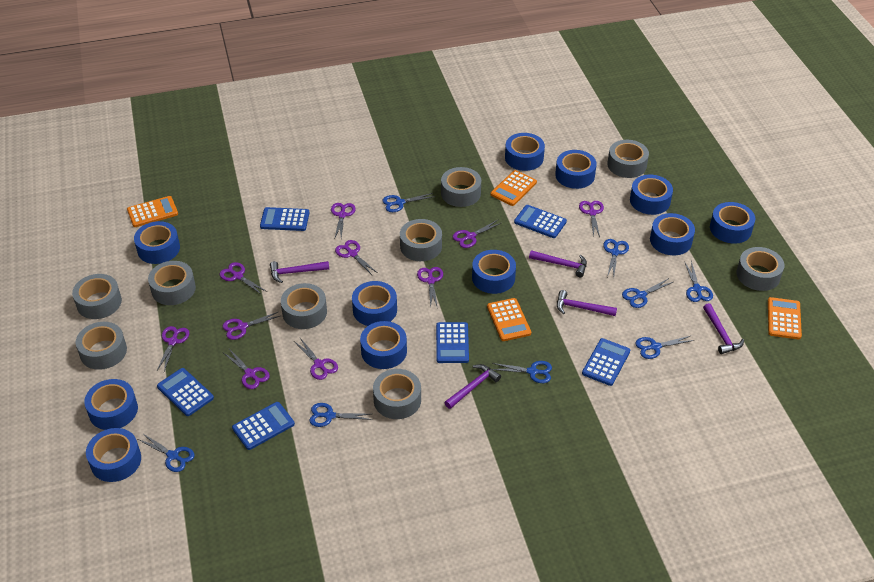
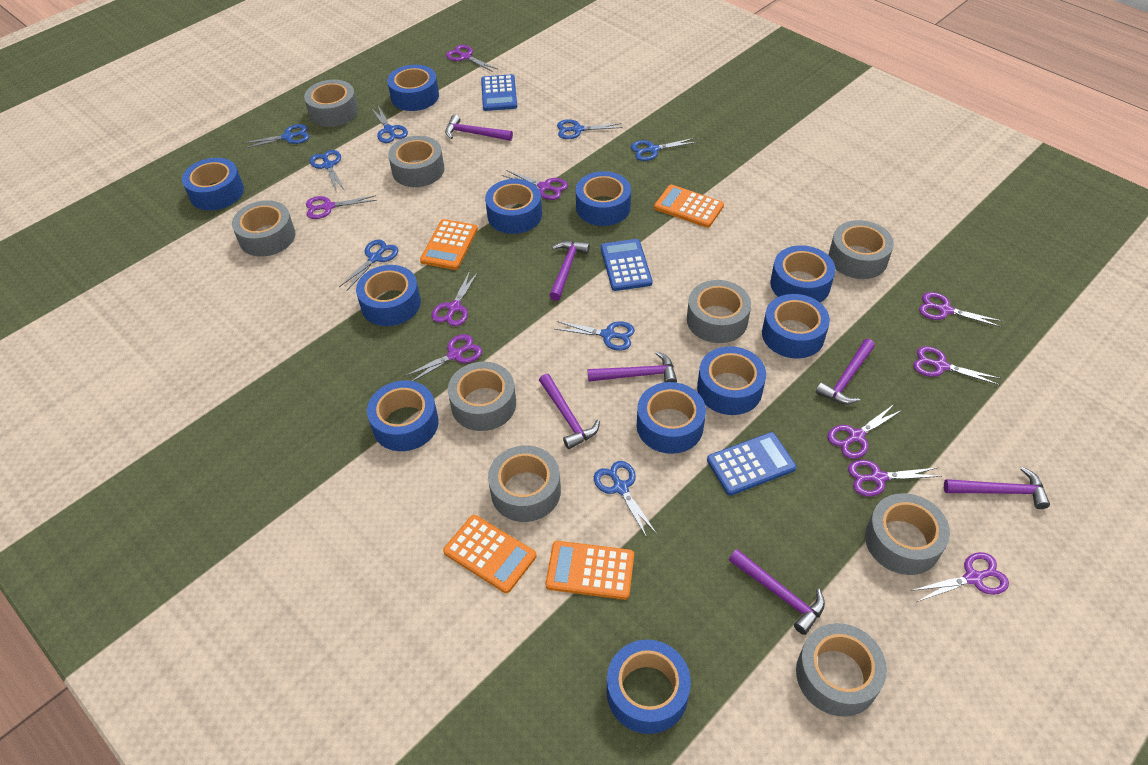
blue calculator: 6 -> 3
purple hammer: 5 -> 7

